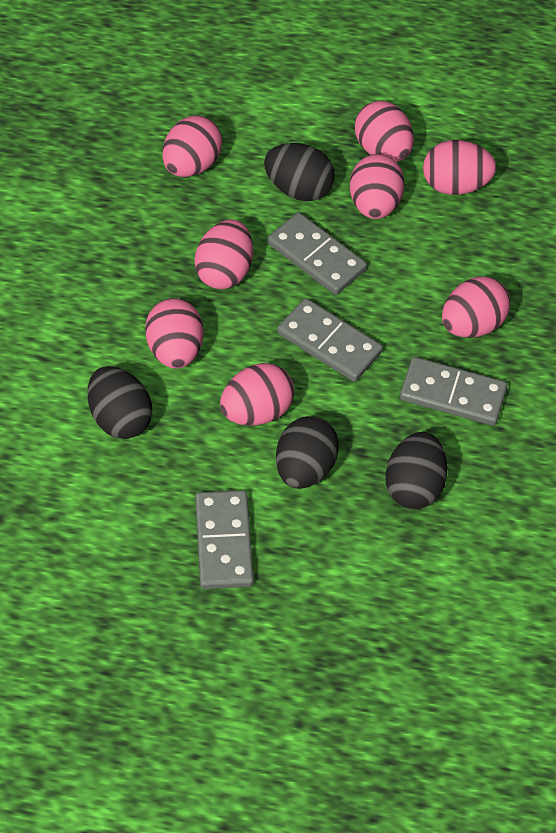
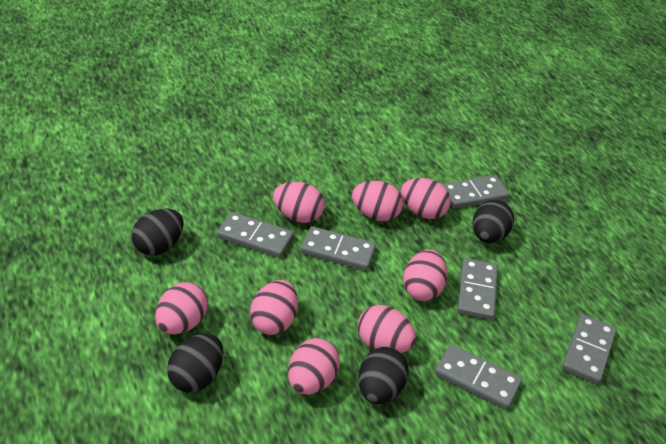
grey domino: 4 -> 6

